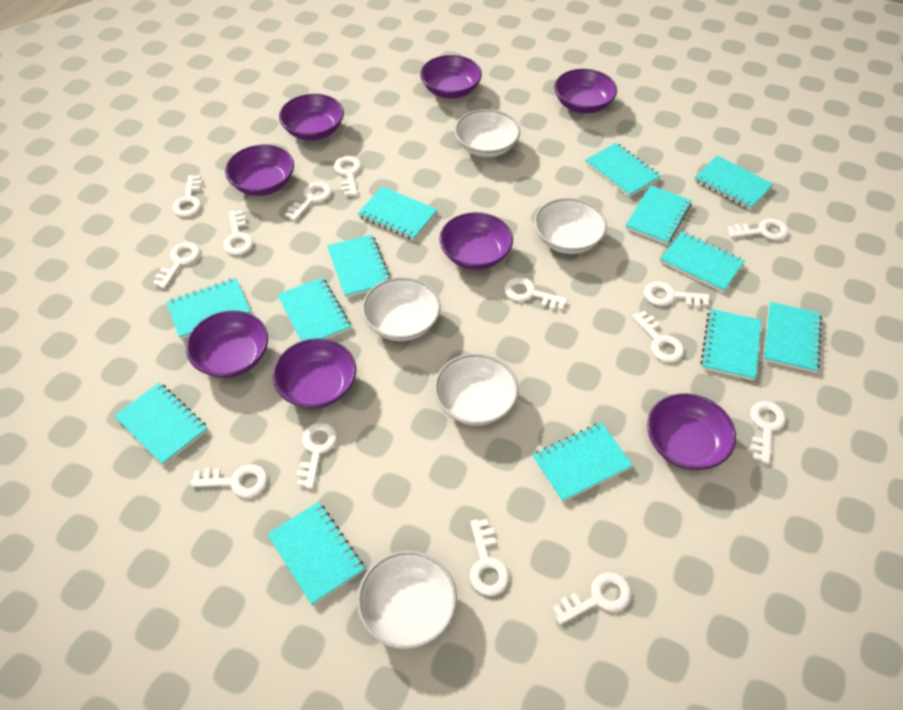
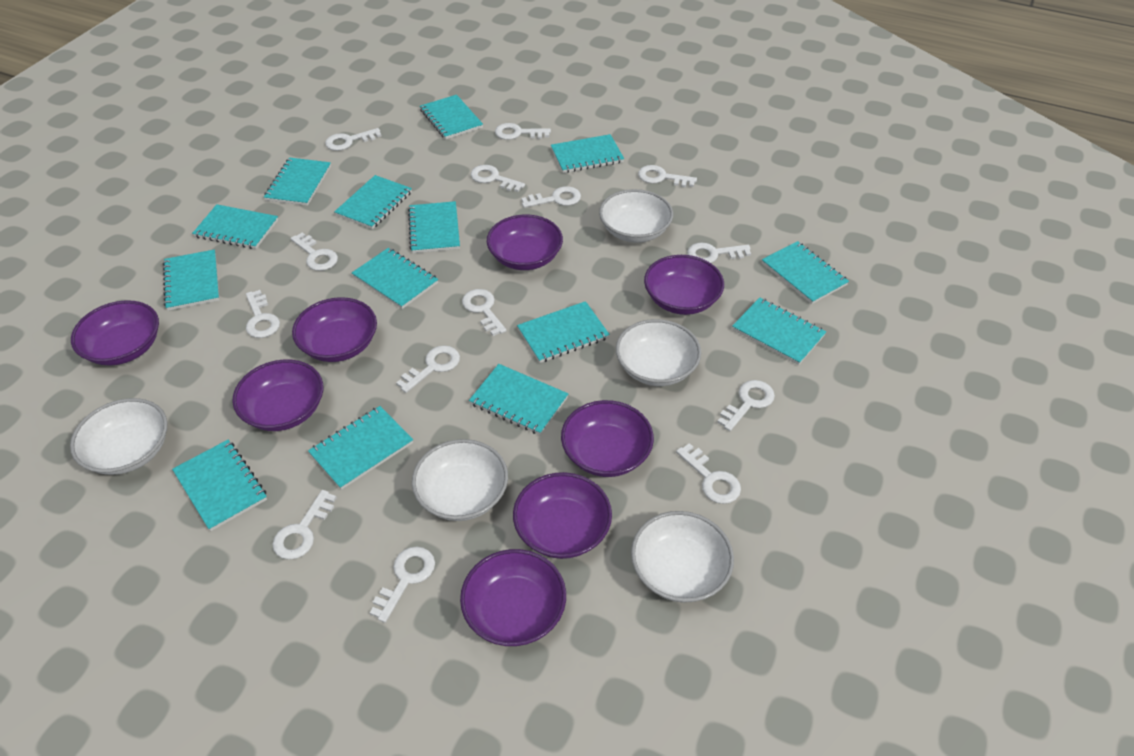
turquoise notebook: 13 -> 14

